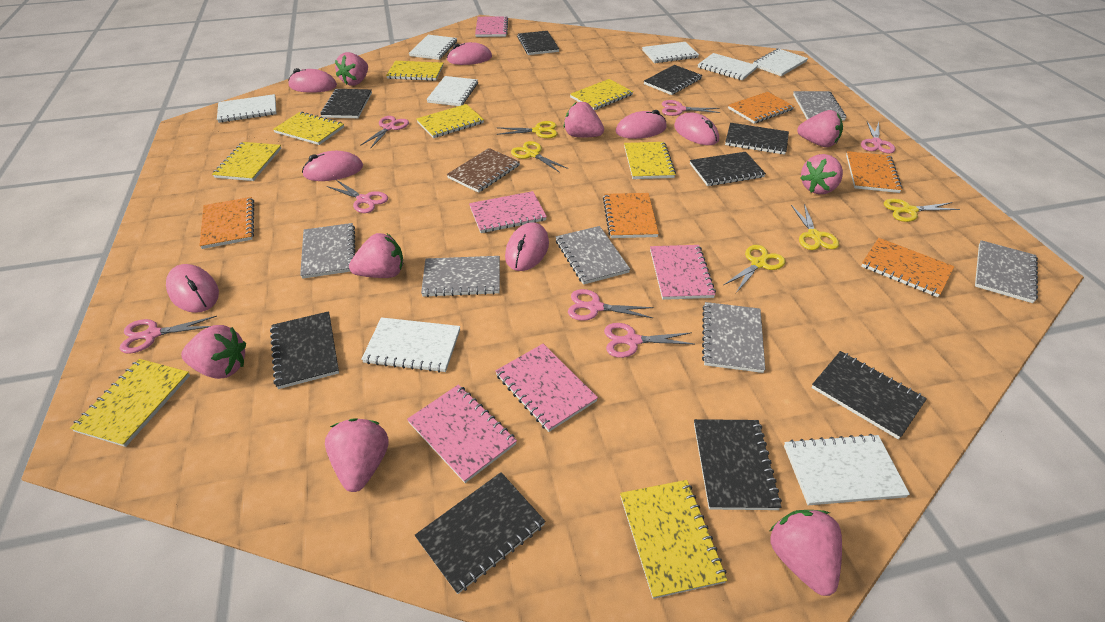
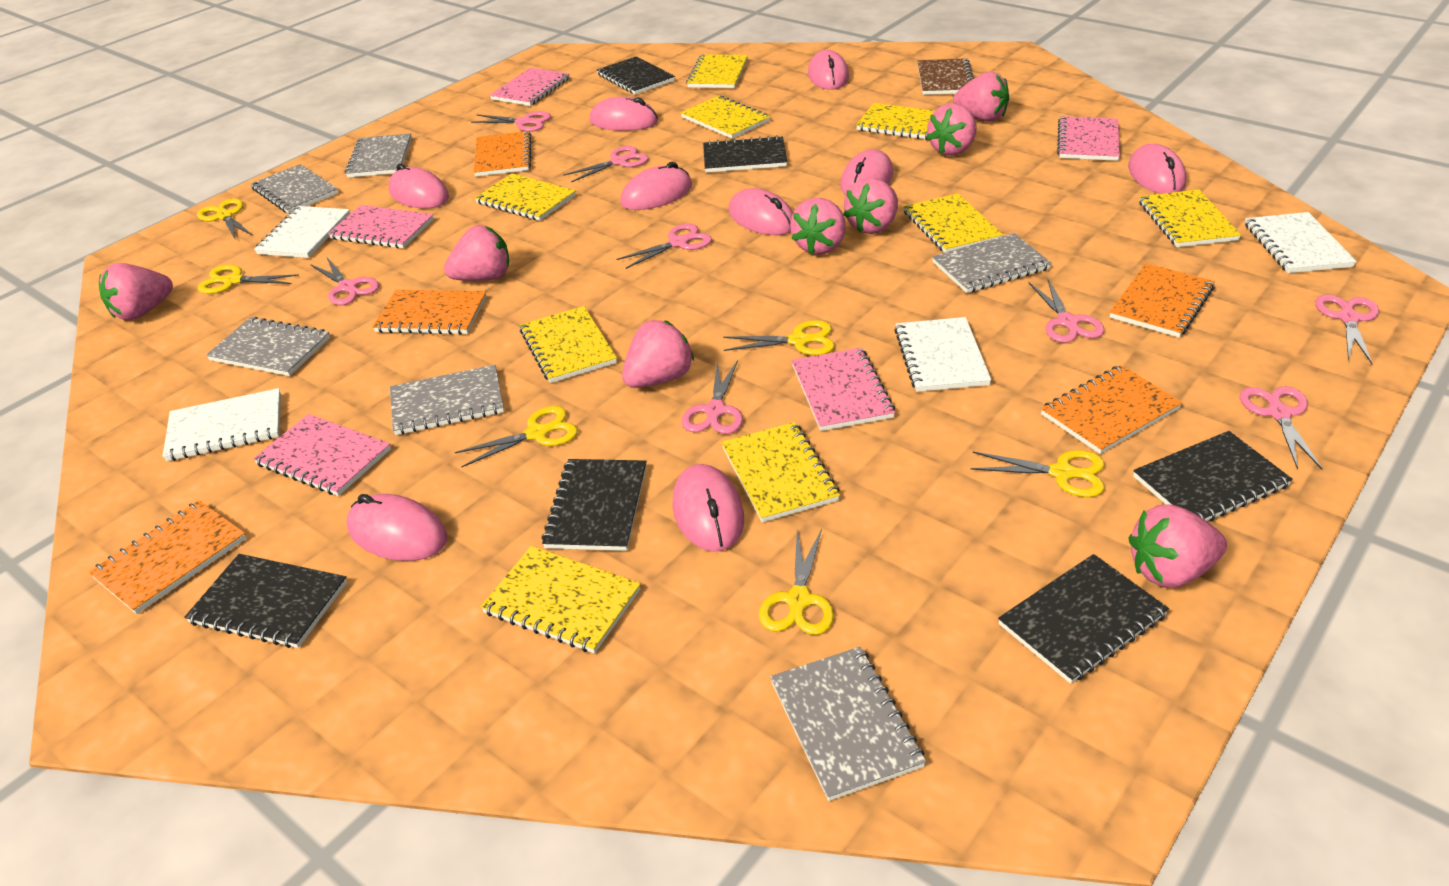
black notebook: 9 -> 6
pink mouse: 7 -> 9
pink scissors: 7 -> 8
white notebook: 8 -> 4
yellow notebook: 8 -> 9
yellow scissors: 5 -> 6

